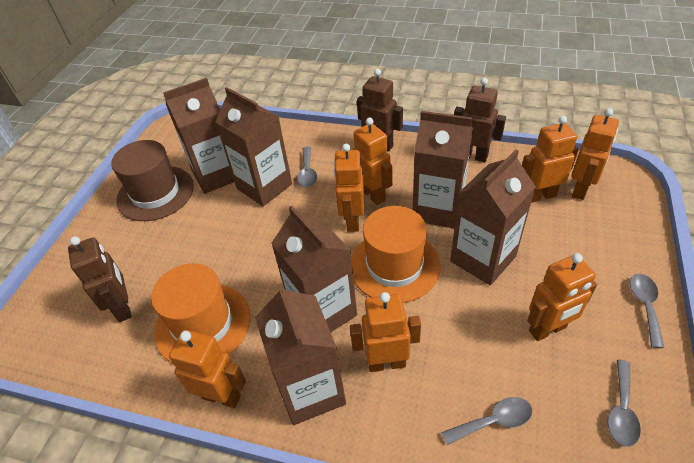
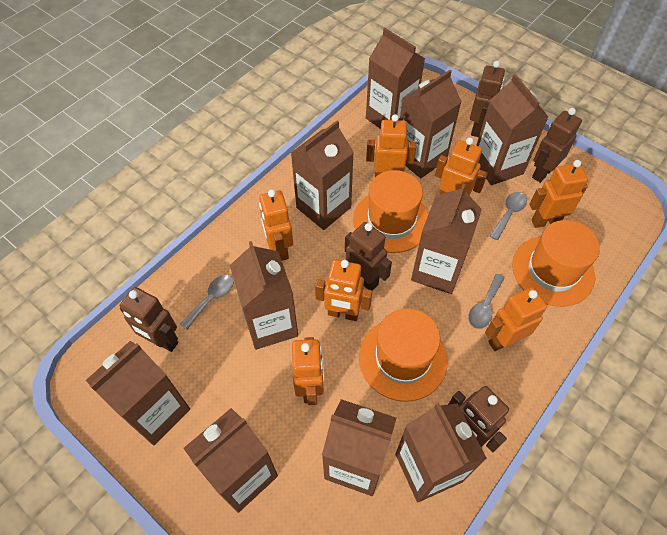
brown carton: 6 -> 10
brown hat: 1 -> 0
brown robot: 3 -> 5
grey spoon: 4 -> 3
orange hat: 2 -> 3

